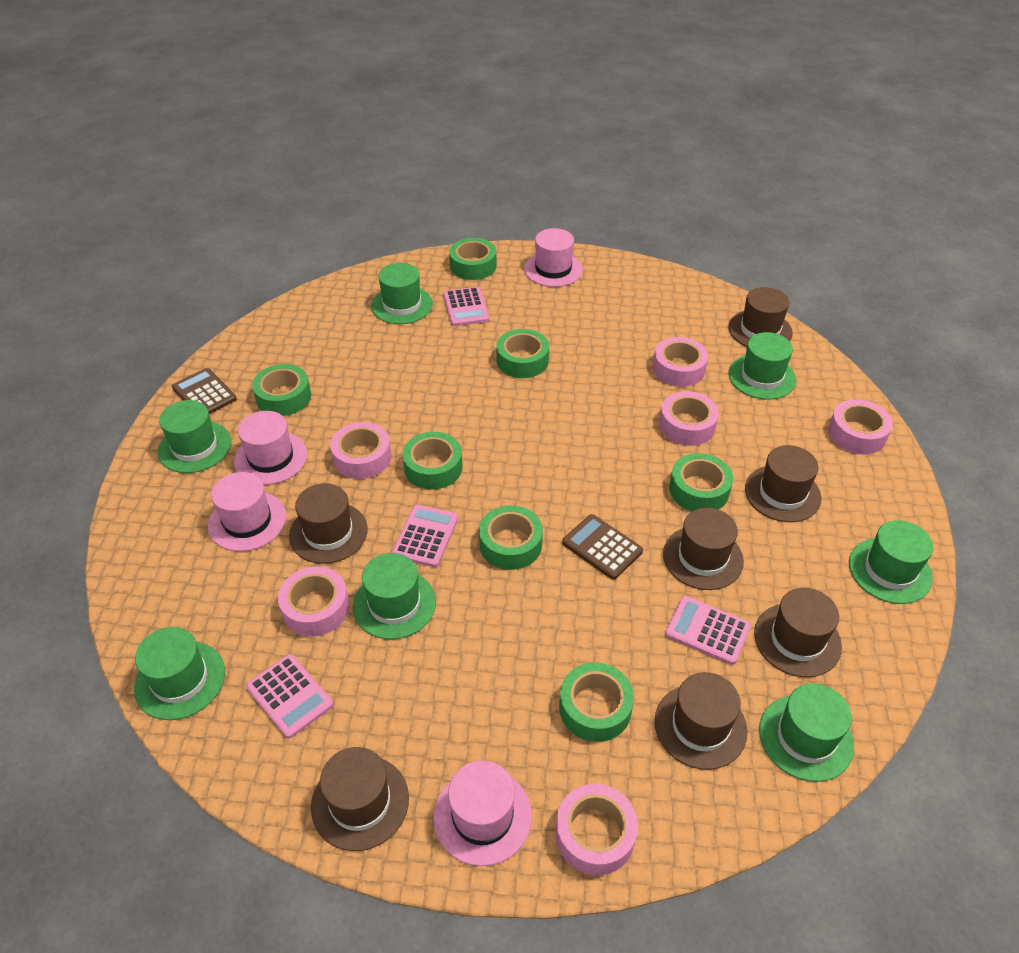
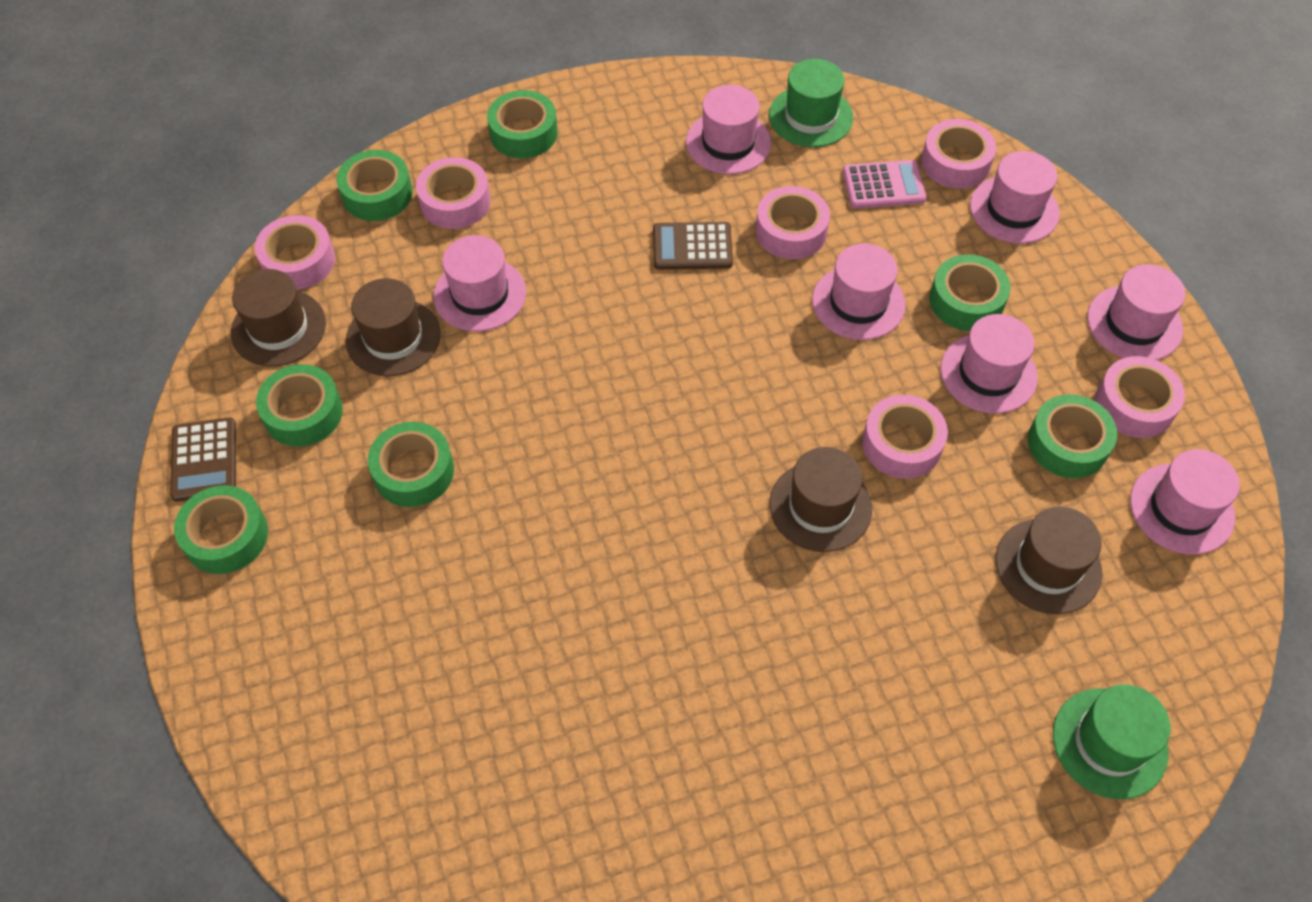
brown hat: 7 -> 4
green hat: 7 -> 2
pink calculator: 4 -> 1
pink hat: 4 -> 7

